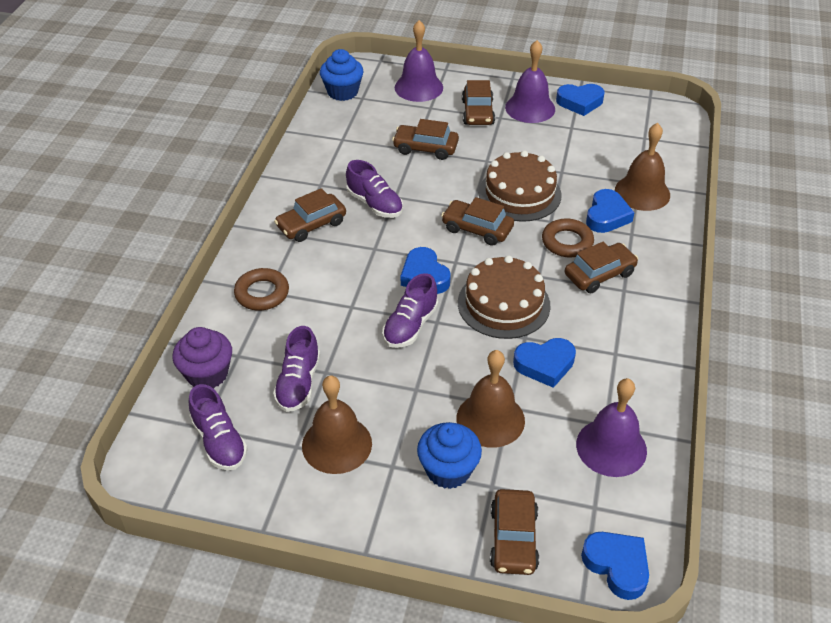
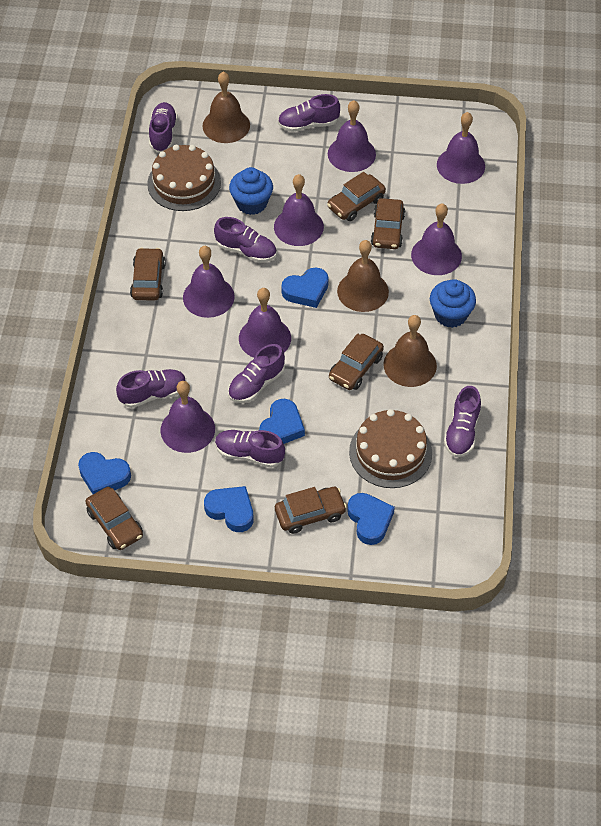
brown ring: 2 -> 0
purple bell: 3 -> 7
purple cupcake: 1 -> 0
purple shoe: 4 -> 7

